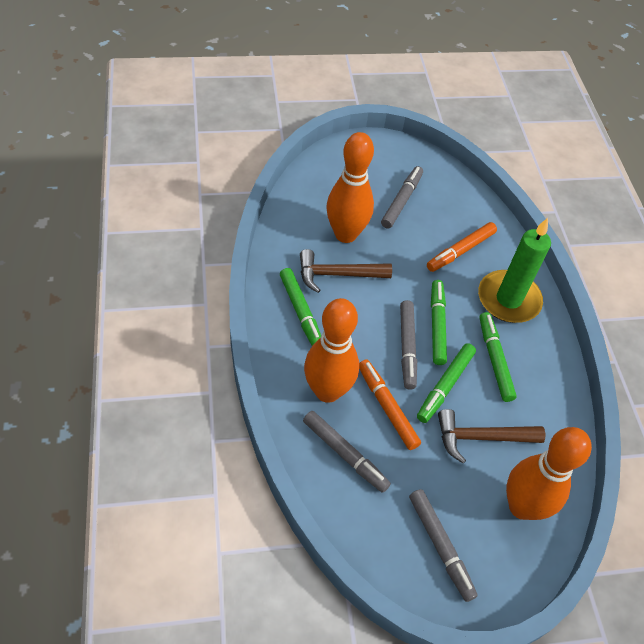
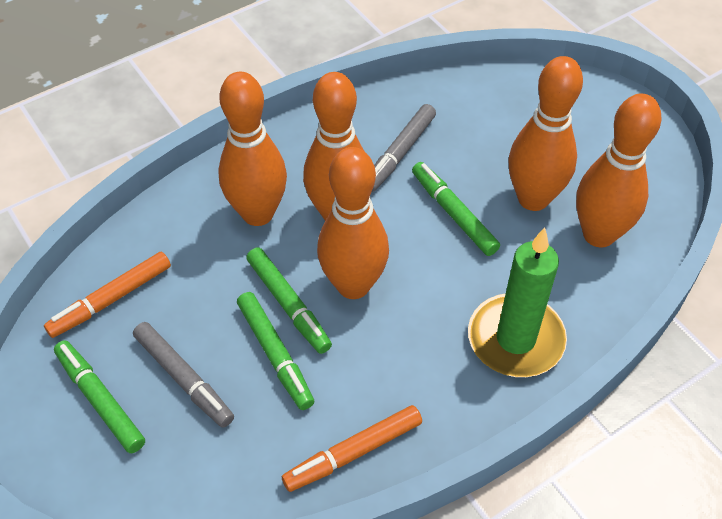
brown hammer: 2 -> 0
grey marker: 4 -> 2
orange bowling pin: 3 -> 5

